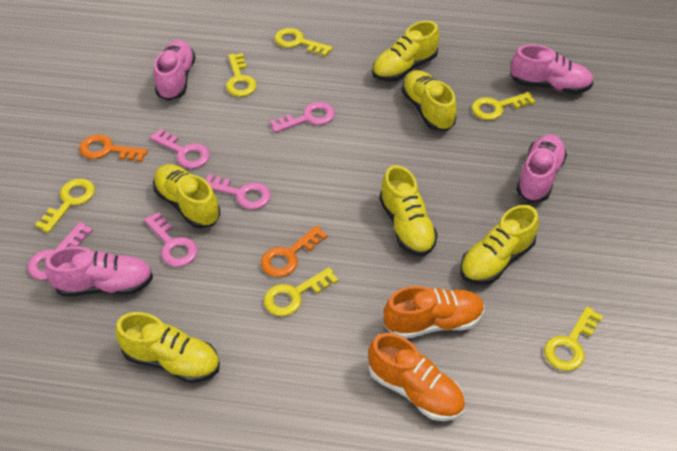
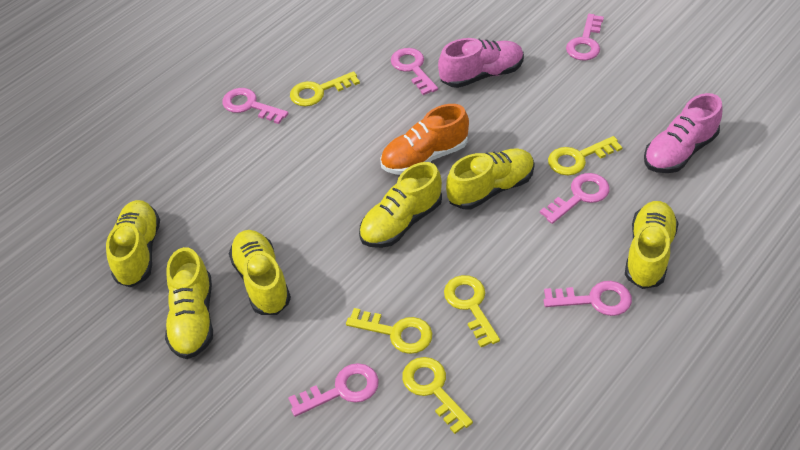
orange key: 2 -> 0
orange shoe: 2 -> 1
pink key: 5 -> 6
pink shoe: 4 -> 2
yellow key: 6 -> 5

